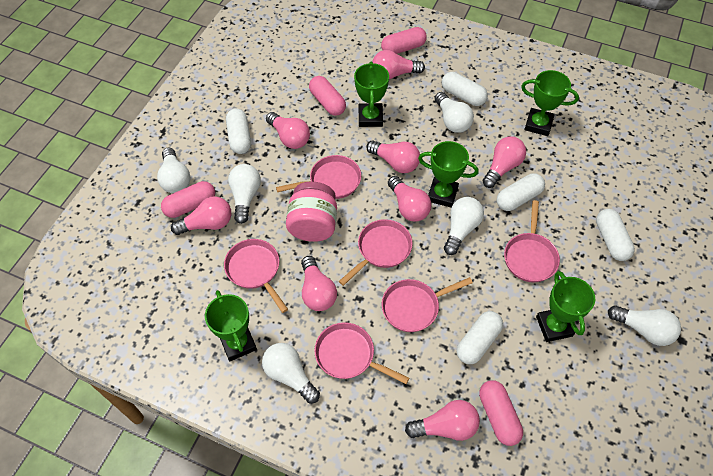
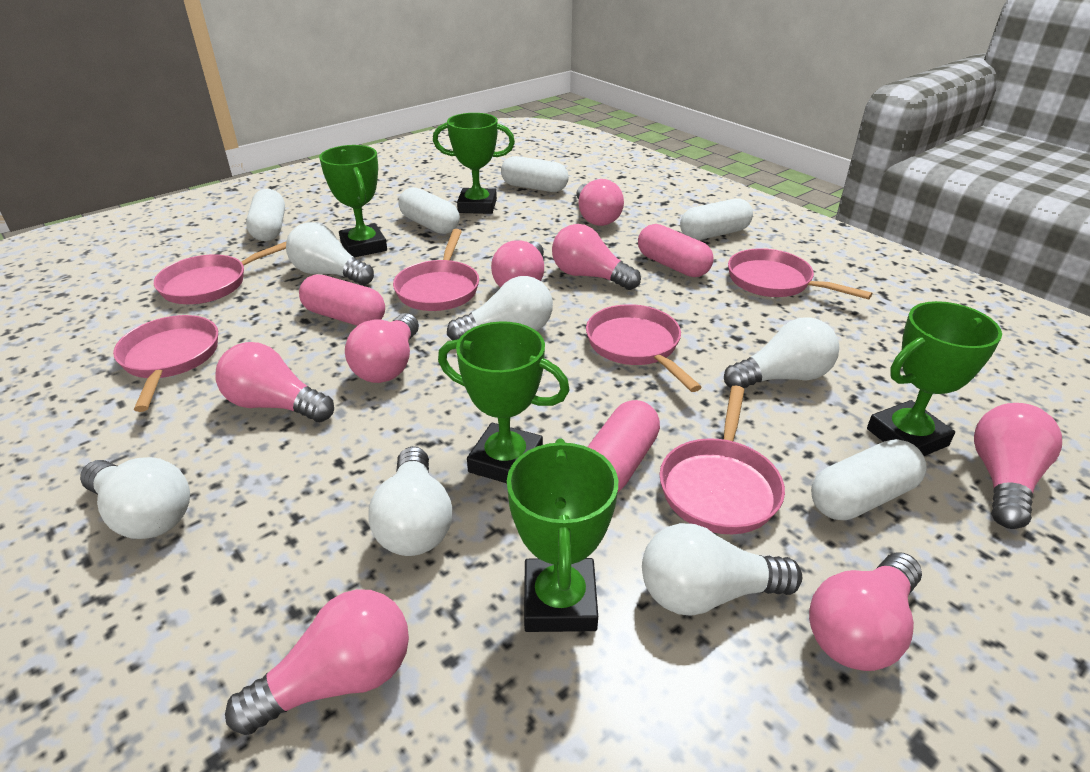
pink capsule: 4 -> 3
pink jar: 1 -> 0

